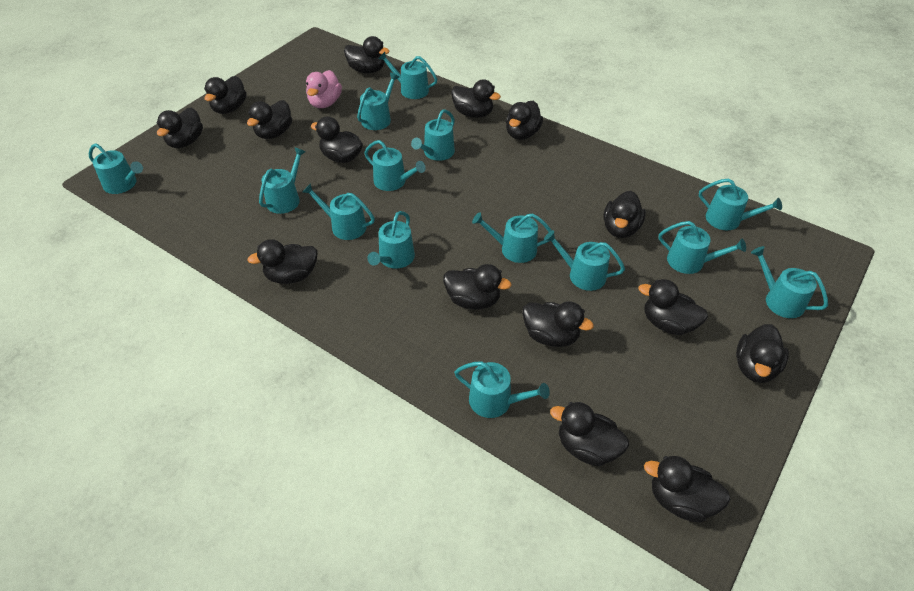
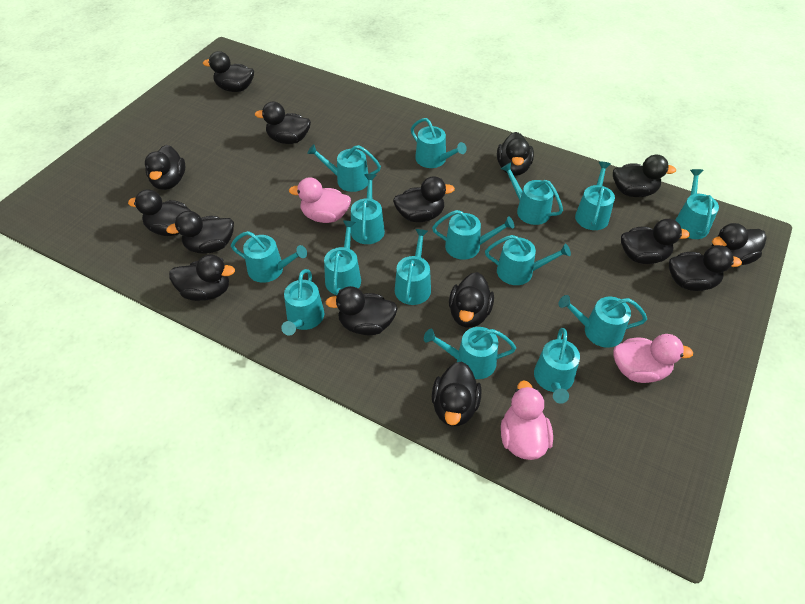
pink duck: 1 -> 3
turquoise watering can: 14 -> 15

